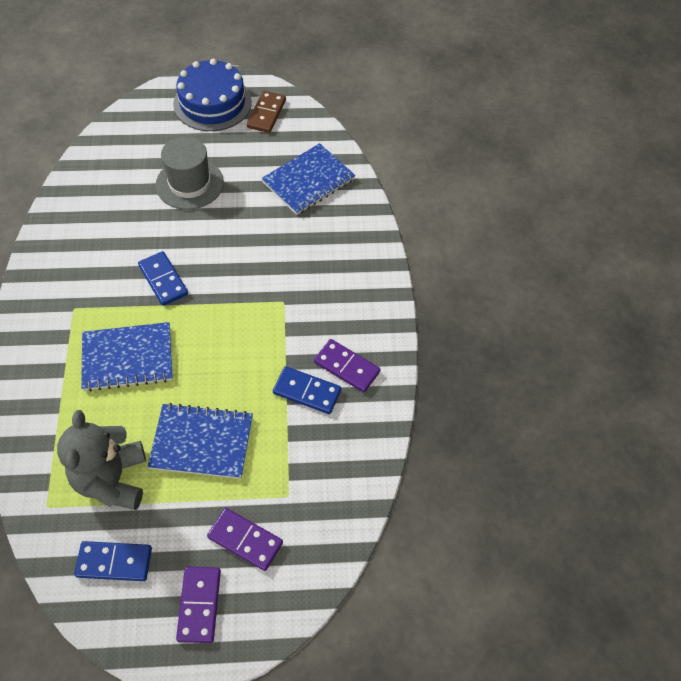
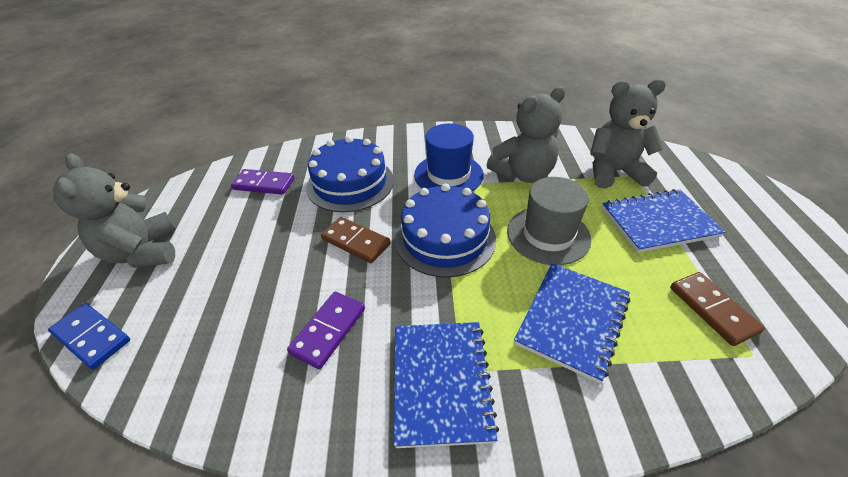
blue cake: 1 -> 2
blue domino: 3 -> 1
blue hat: 0 -> 1
brown domino: 1 -> 2
grey teddy bear: 1 -> 3
purple domino: 3 -> 2

